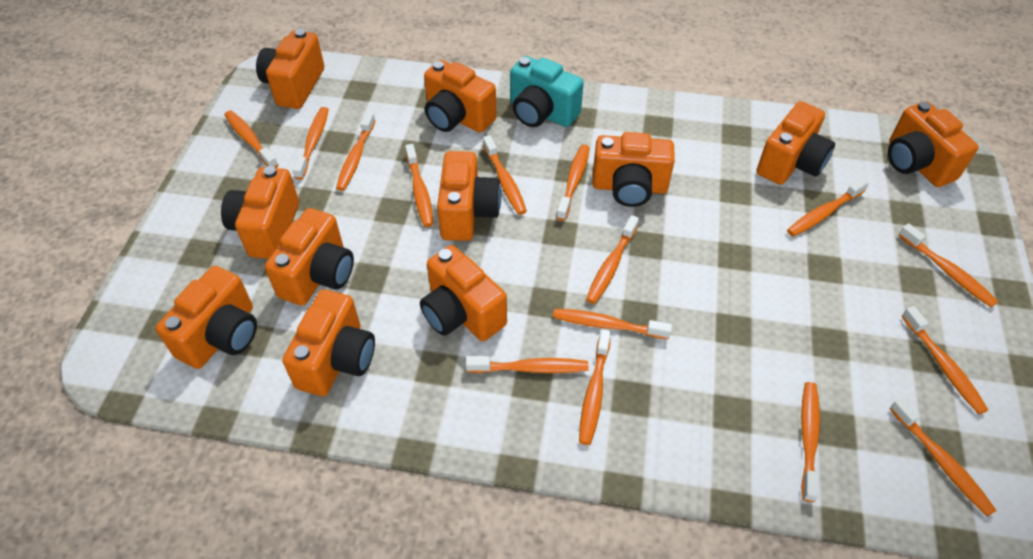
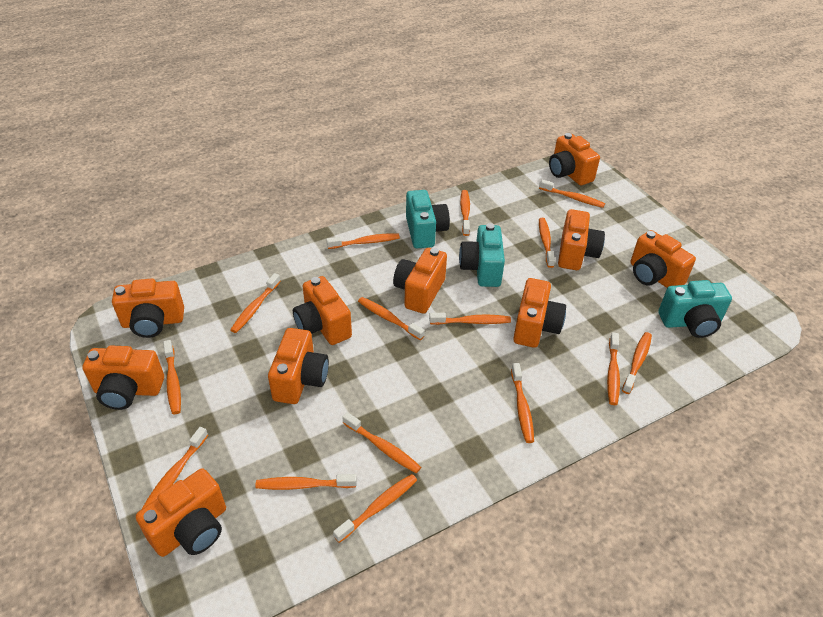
orange camera: 11 -> 10
turquoise camera: 1 -> 3

